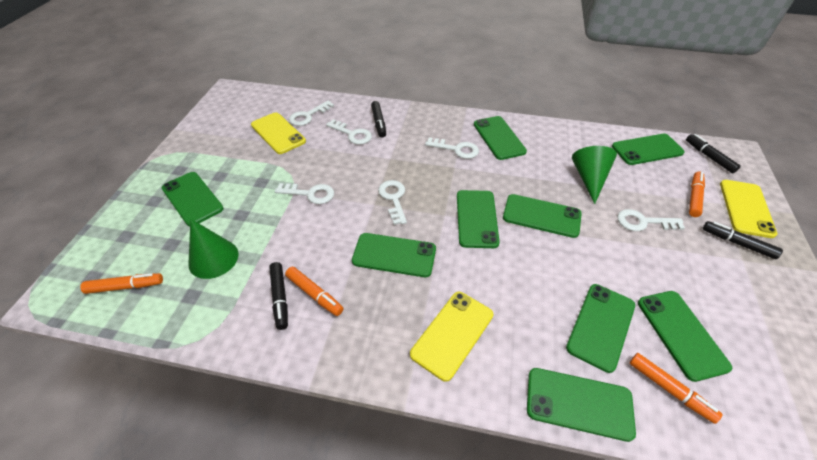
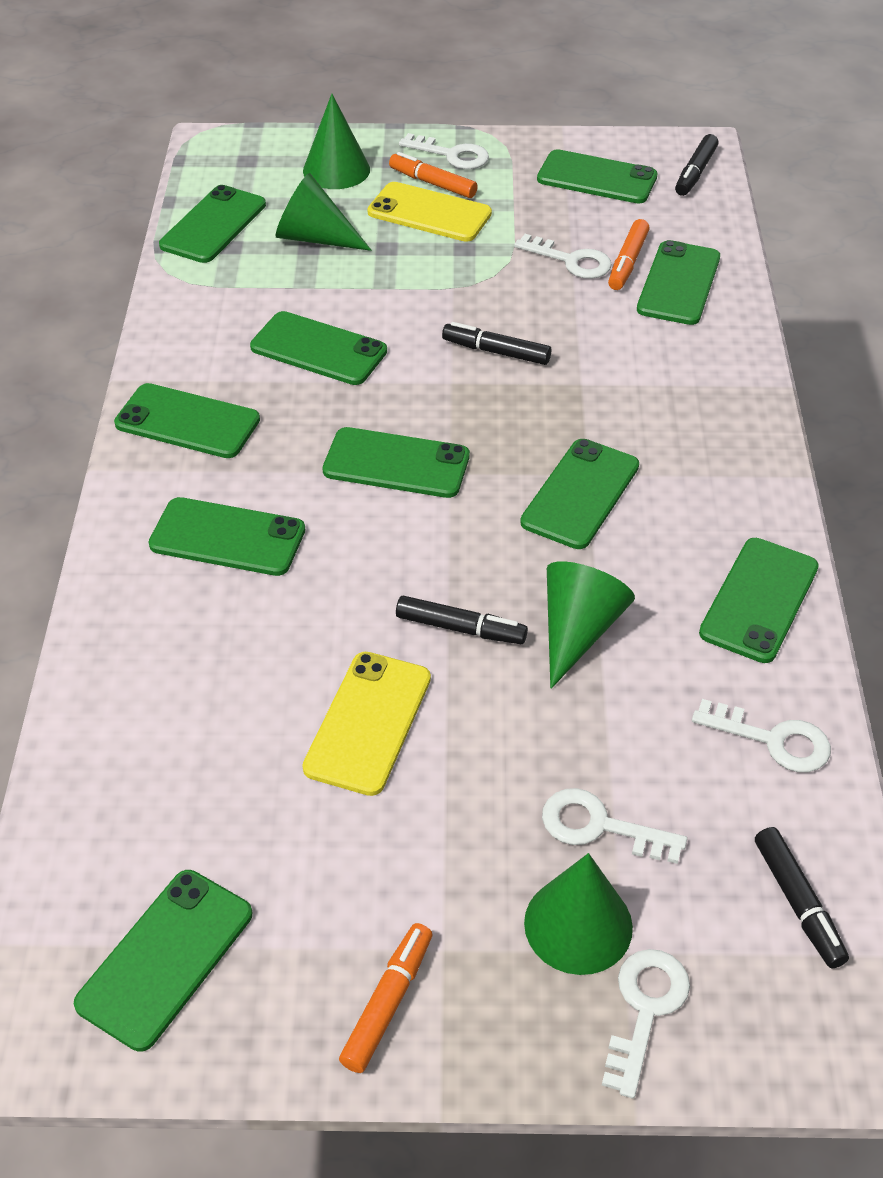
green cone: 2 -> 4
green phone: 9 -> 10
orange marker: 4 -> 3
white key: 6 -> 5
yellow phone: 3 -> 2

